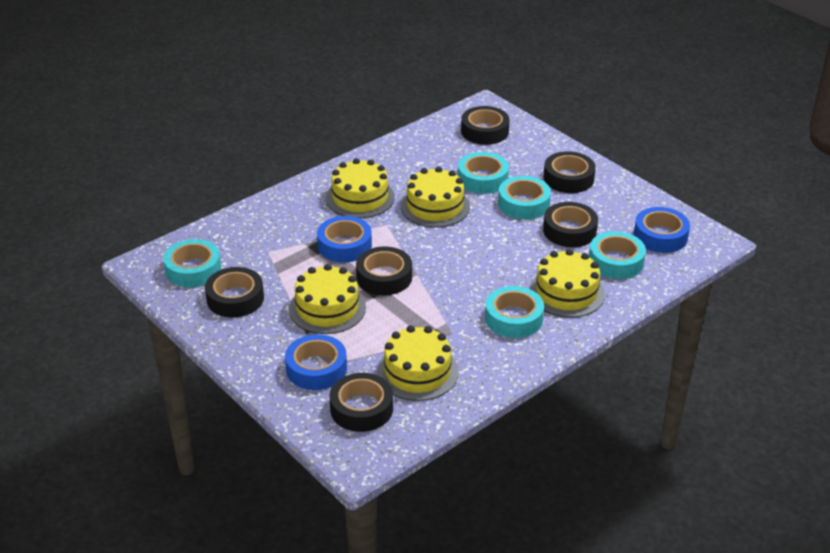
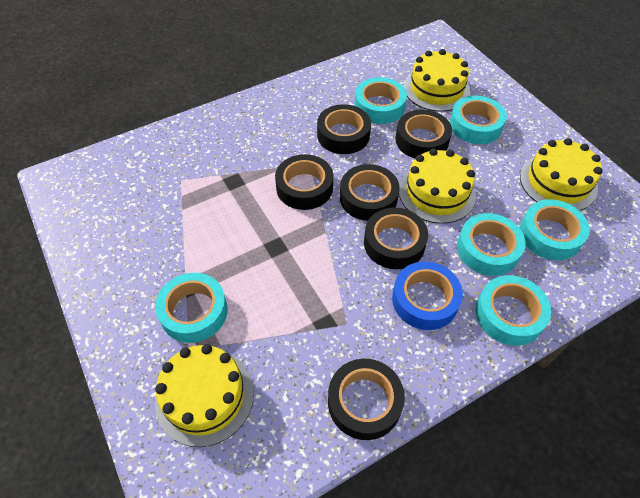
blue tape: 3 -> 1
turquoise tape: 5 -> 6
yellow cake: 5 -> 4

